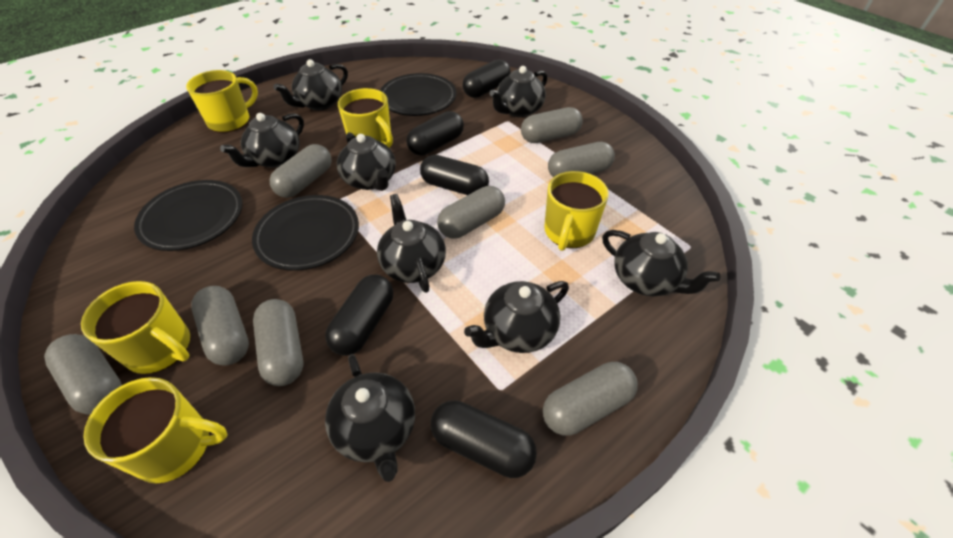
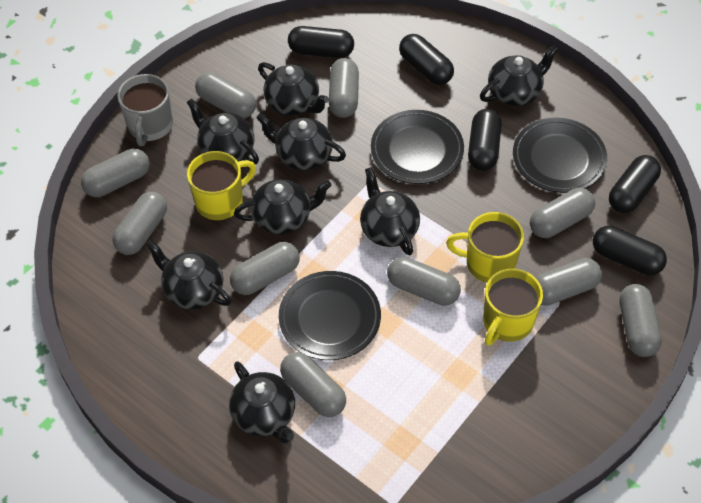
grey capsule: 8 -> 10
grey mug: 0 -> 1
yellow mug: 5 -> 3

